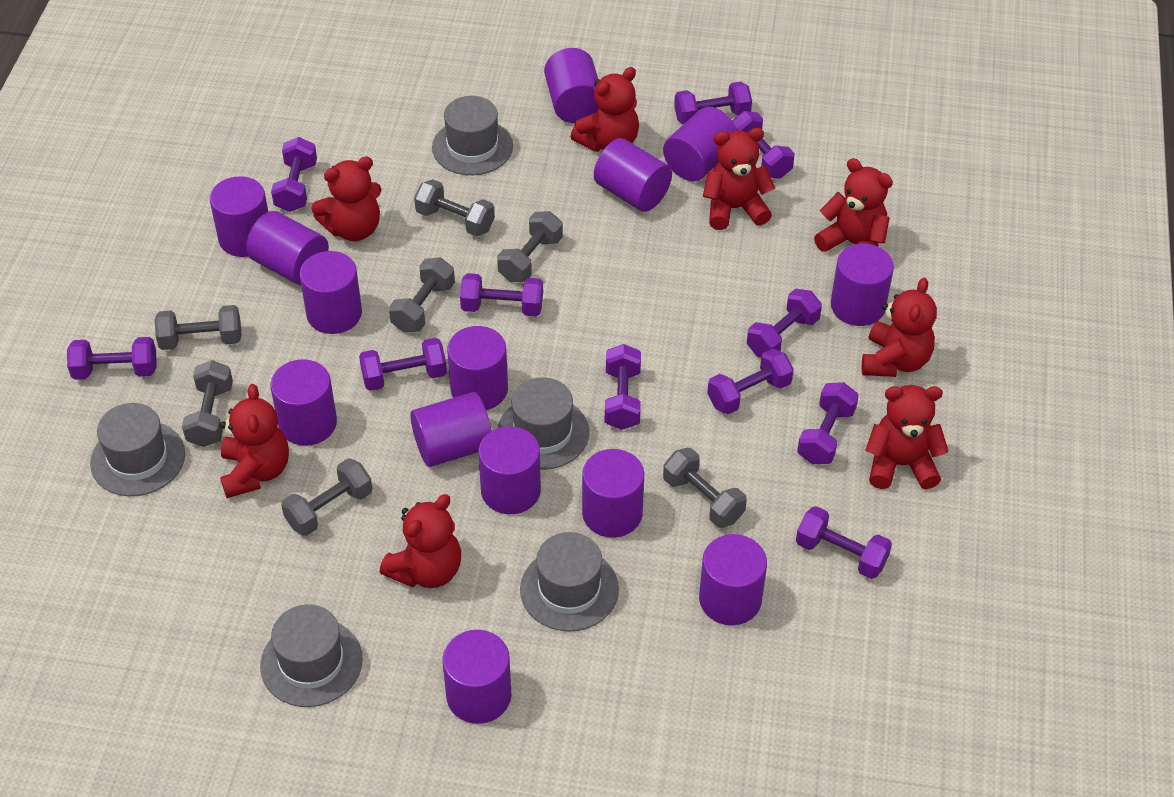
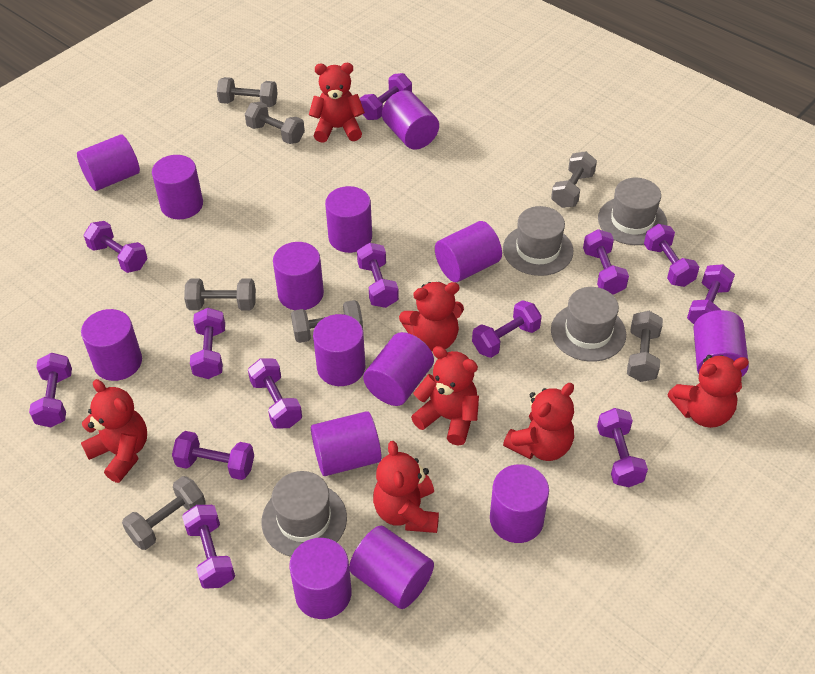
grey hat: 5 -> 4
purple dumbbell: 11 -> 13
red teddy bear: 8 -> 7

